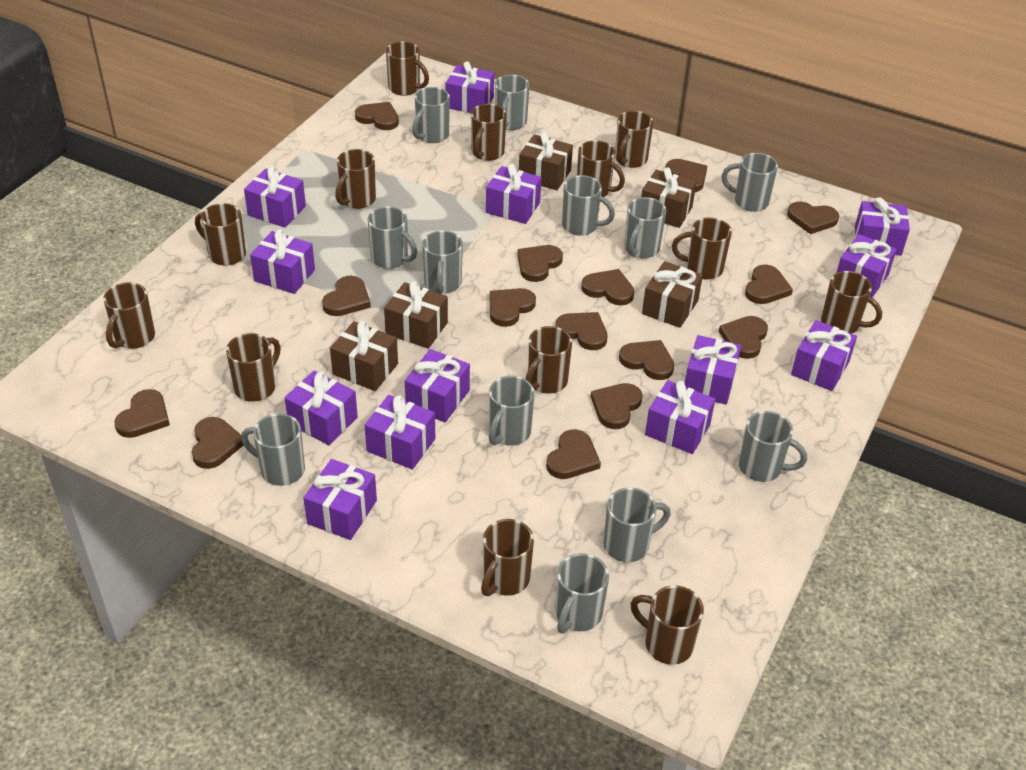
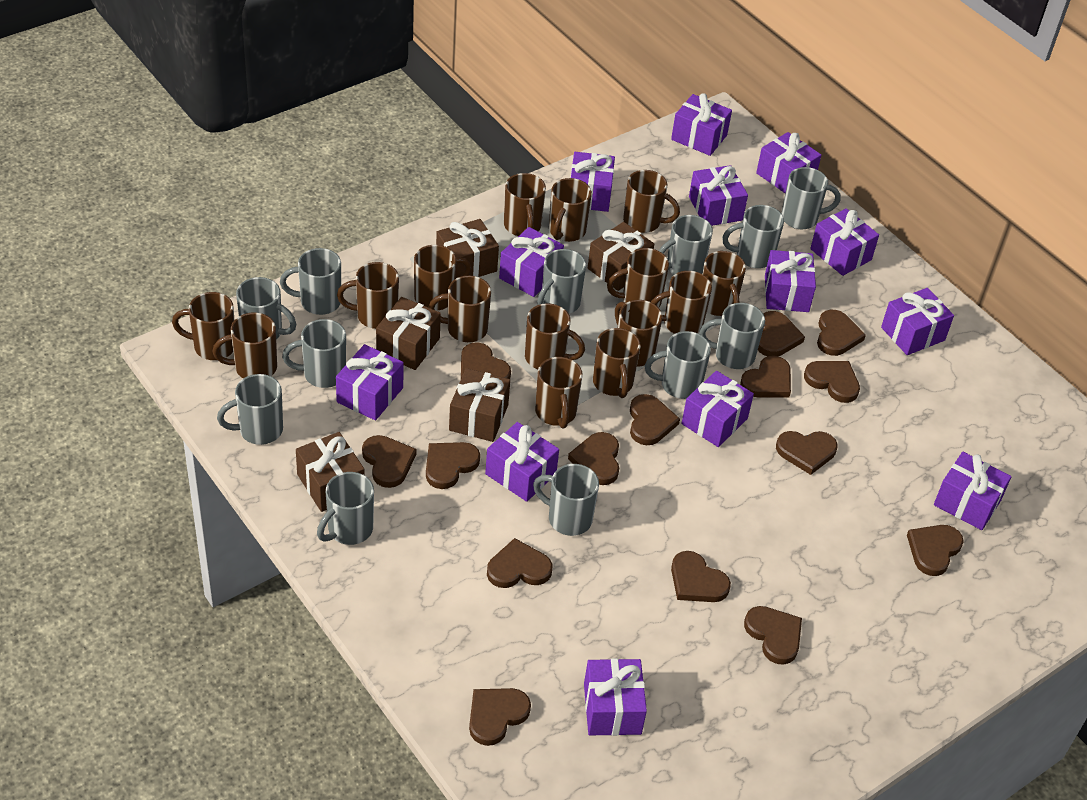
brown mug: 13 -> 15

